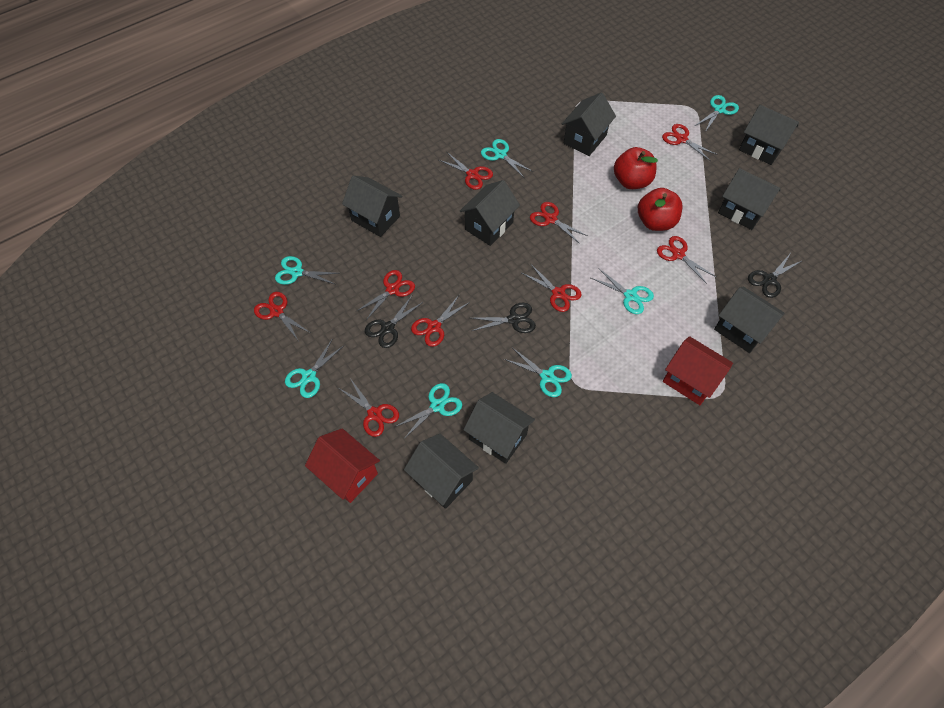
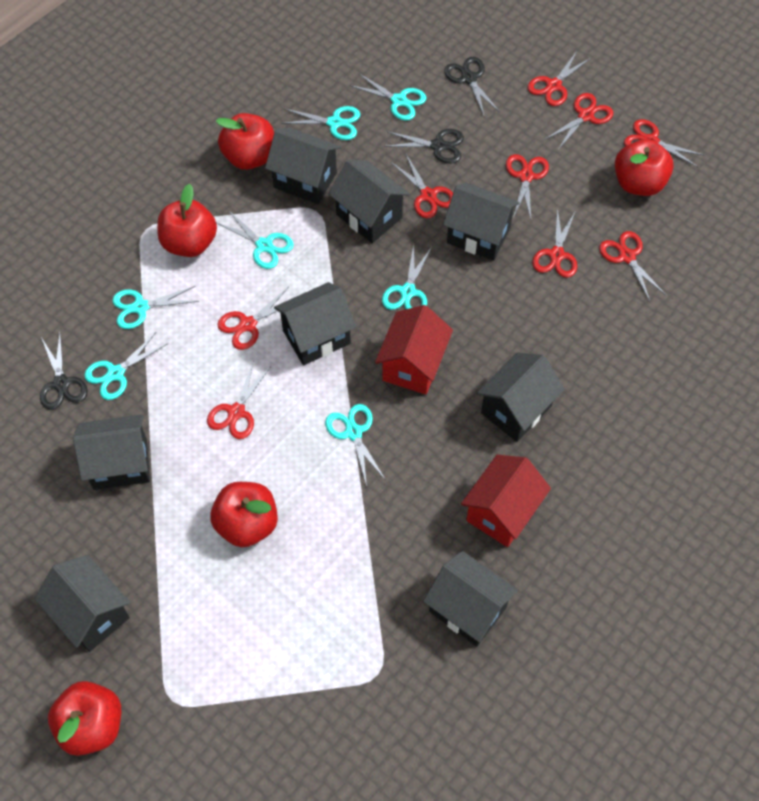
red apple: 2 -> 5

